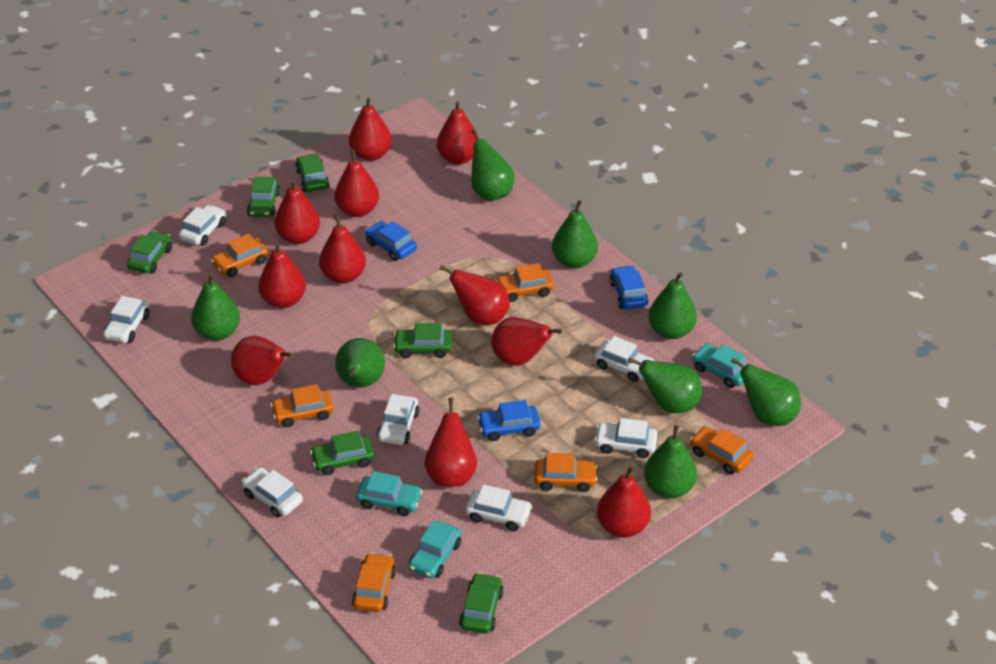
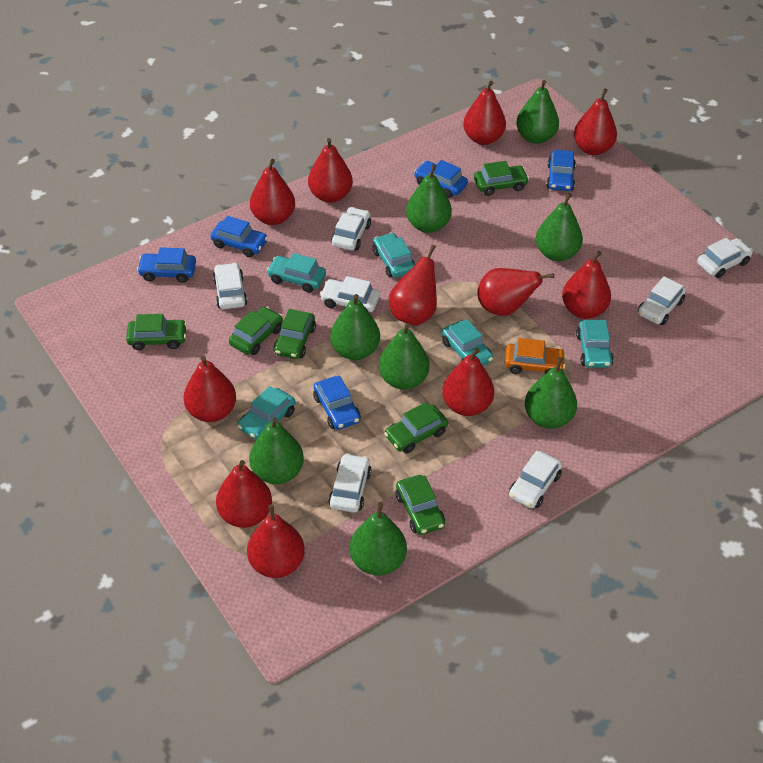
blue car: 3 -> 5
orange car: 6 -> 1
turquoise car: 3 -> 5

